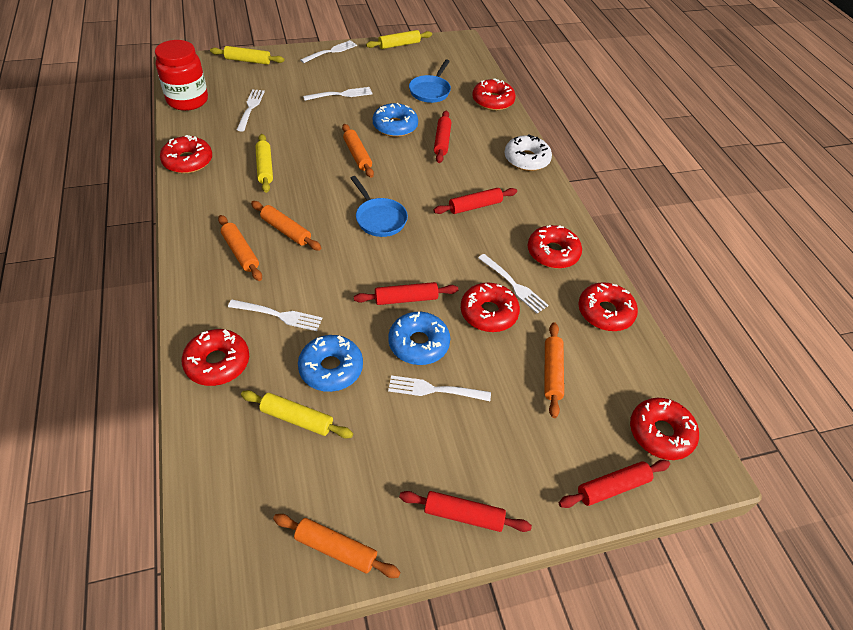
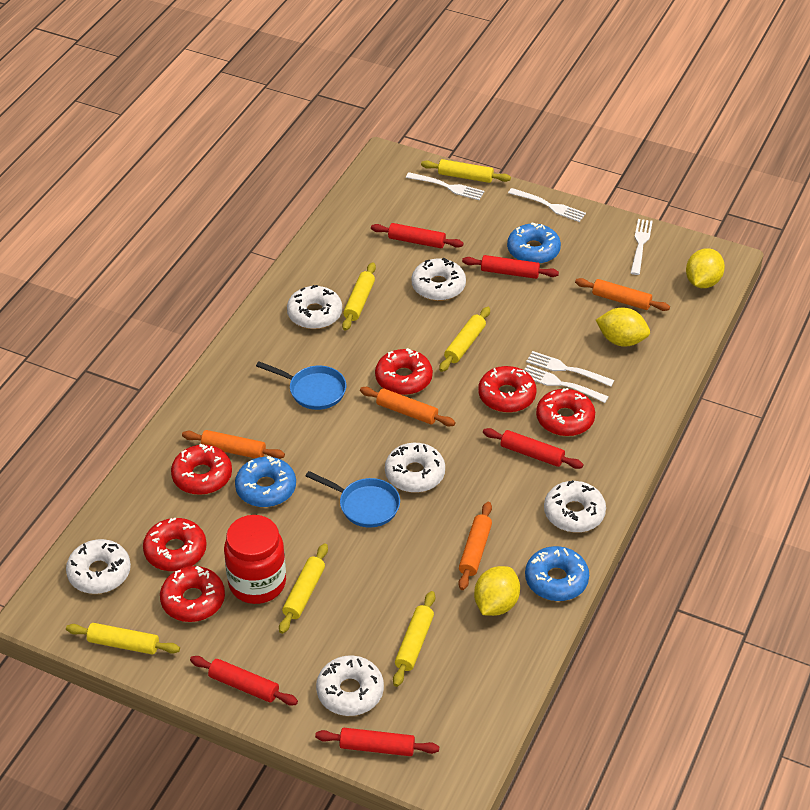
orange rolling pin: 5 -> 4
red donut: 7 -> 6
white donut: 1 -> 6
white fork: 6 -> 5
yellow lemon: 0 -> 3
yellow rolling pin: 4 -> 6

